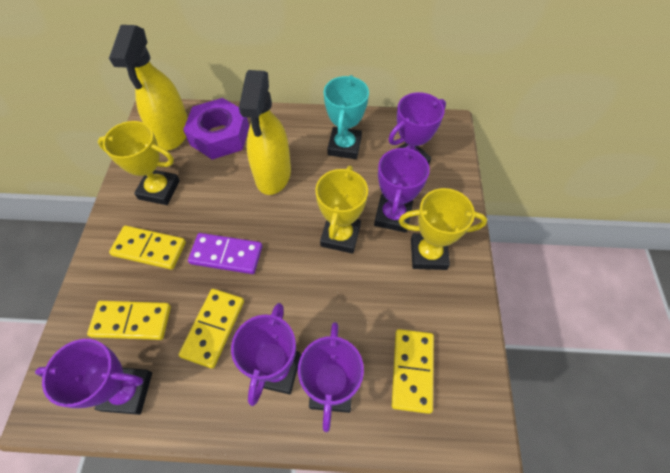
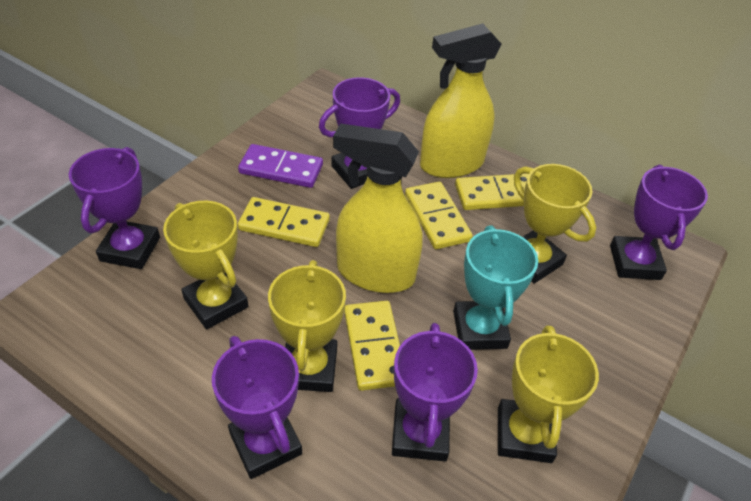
purple nut: 1 -> 0
yellow trophy: 3 -> 4

